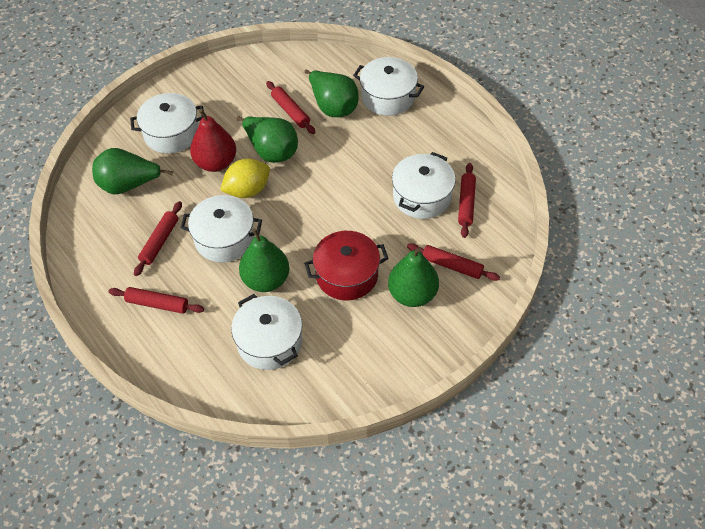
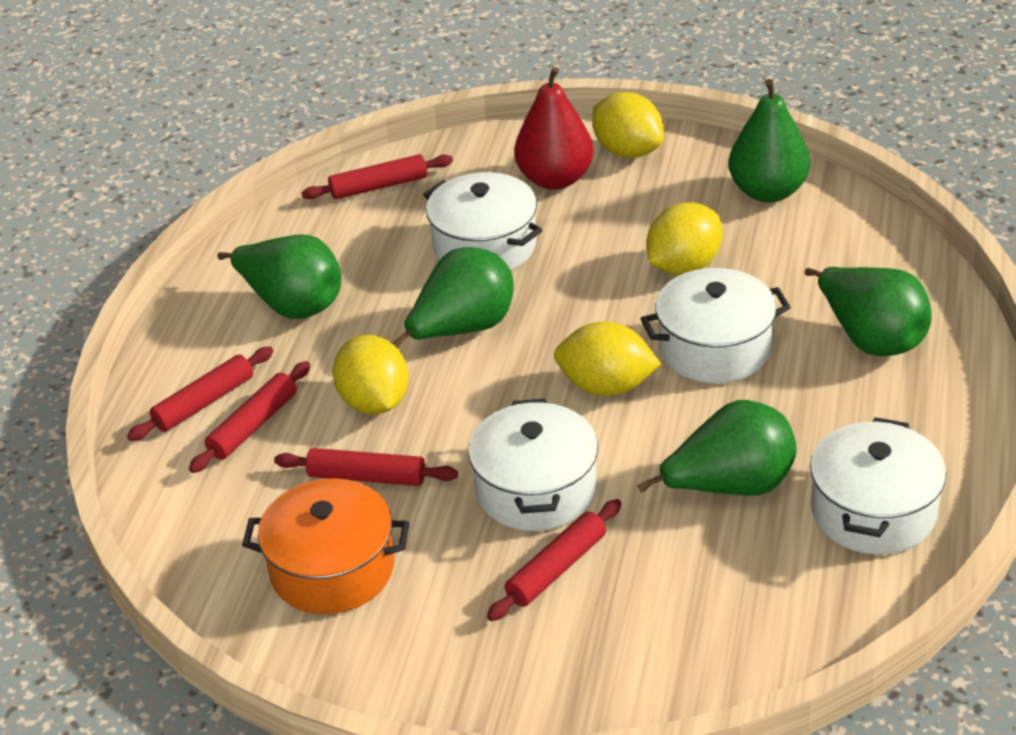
orange pot: 0 -> 1
red pot: 1 -> 0
white pot: 5 -> 4
yellow lemon: 1 -> 4

